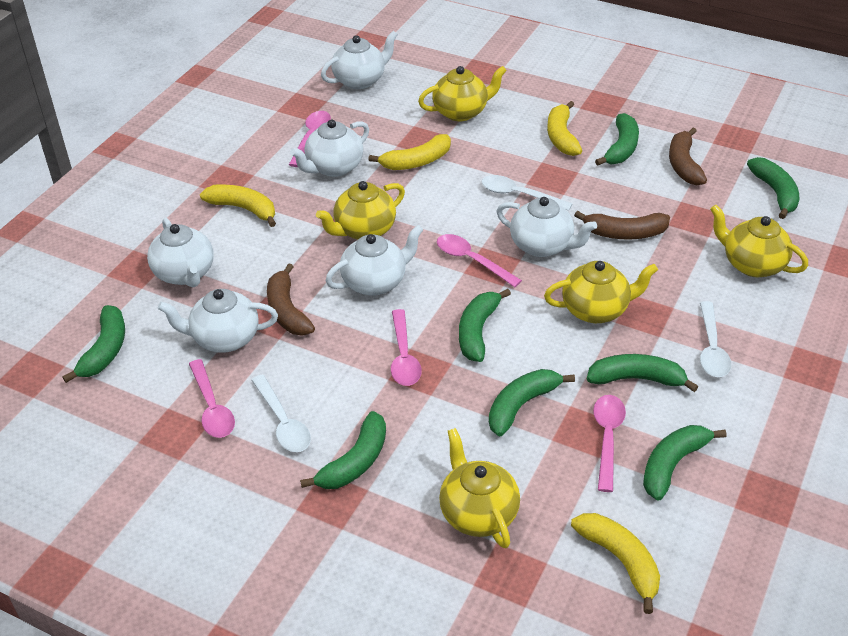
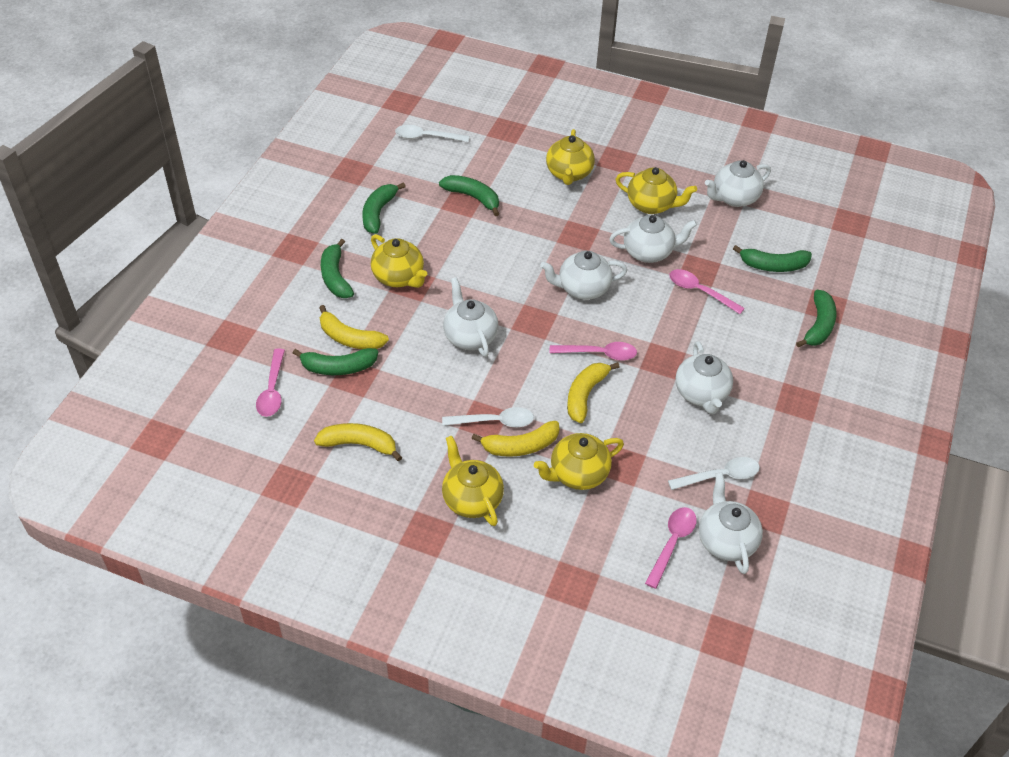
brown banana: 3 -> 0
green banana: 8 -> 6
pink spoon: 5 -> 4

